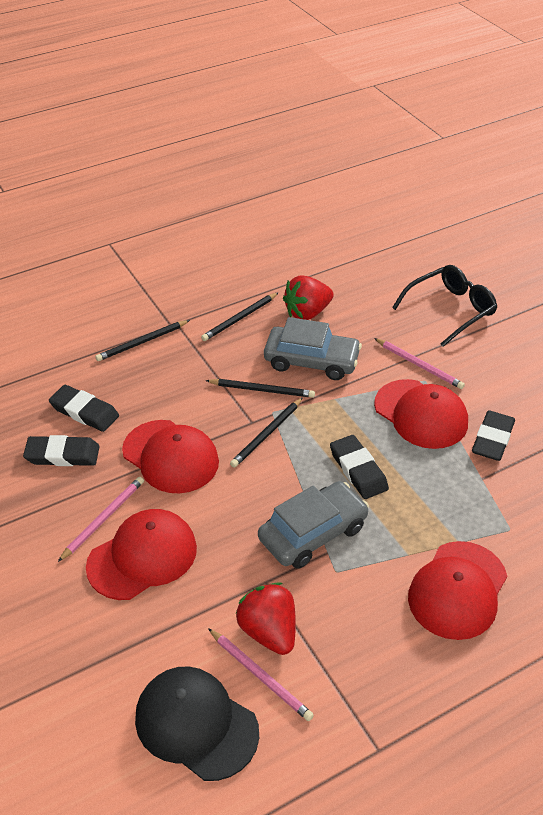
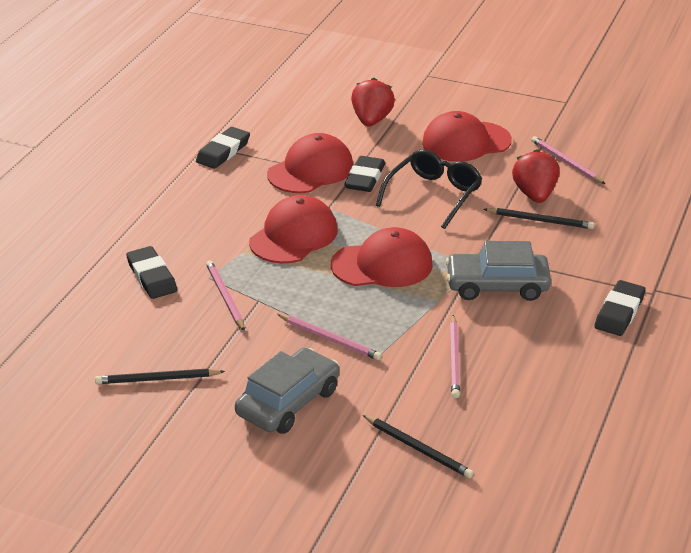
black cap: 1 -> 0
black pencil: 4 -> 3
pink pencil: 3 -> 4

